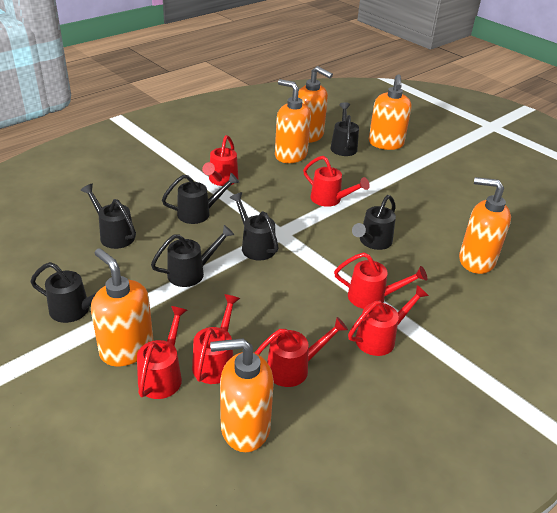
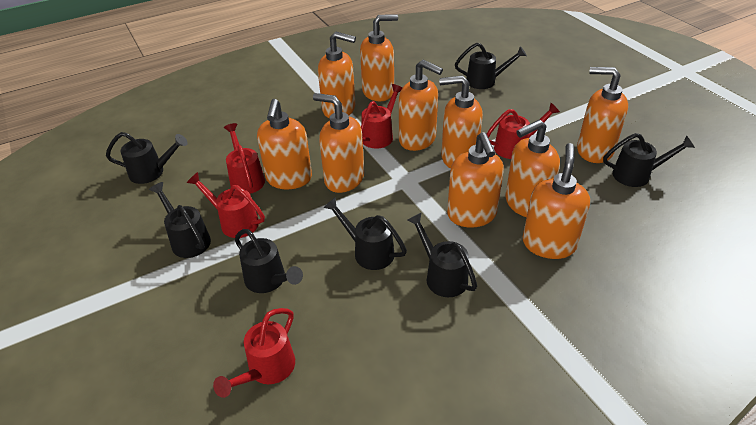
orange soap dispenser: 6 -> 10
red watering can: 7 -> 5

